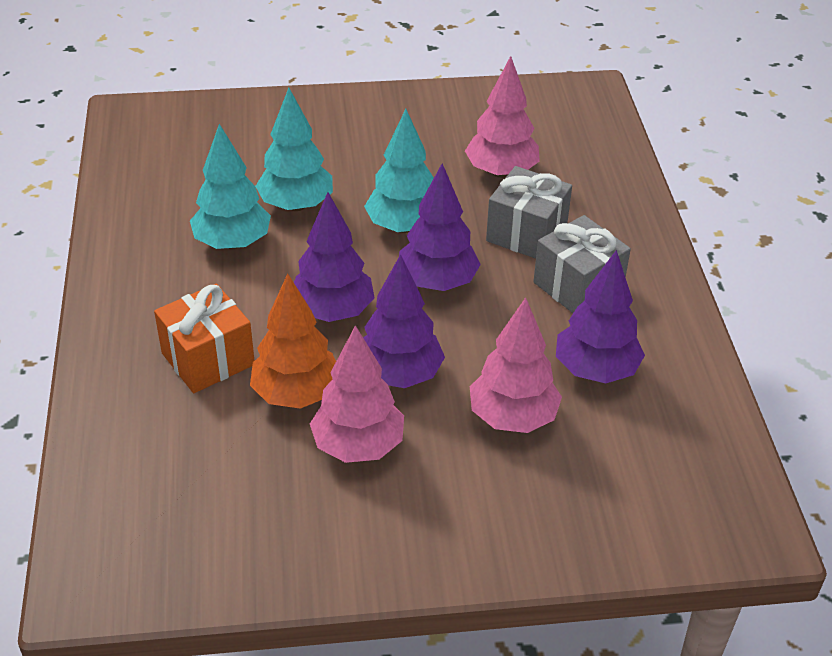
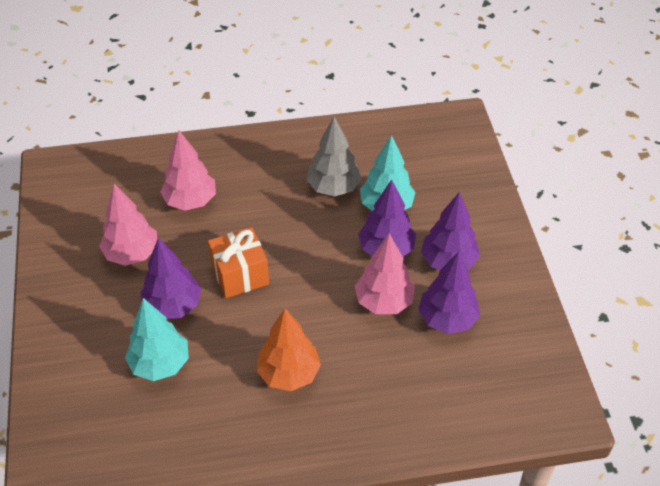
grey gift: 2 -> 0
grey tree: 0 -> 1
turquoise tree: 3 -> 2

